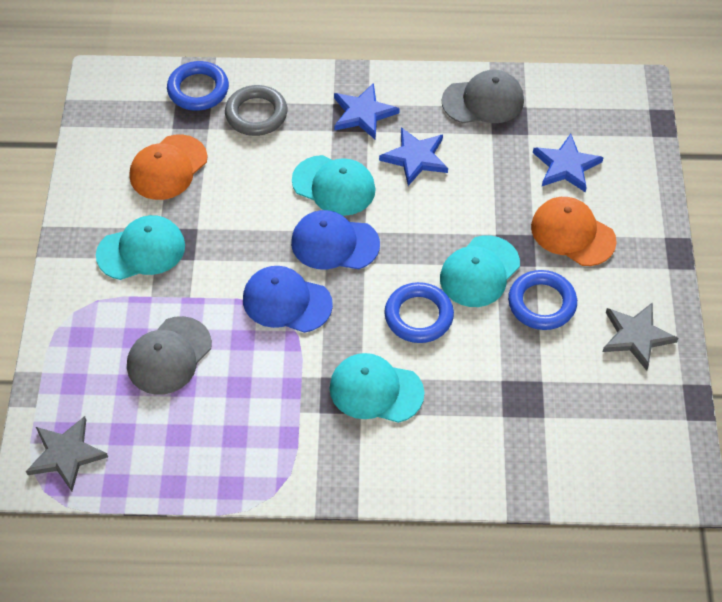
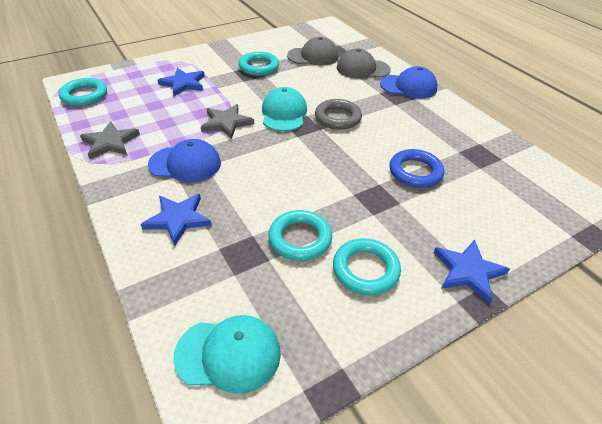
blue ring: 3 -> 1
orange cap: 2 -> 0
turquoise cap: 4 -> 2
turquoise ring: 0 -> 4

